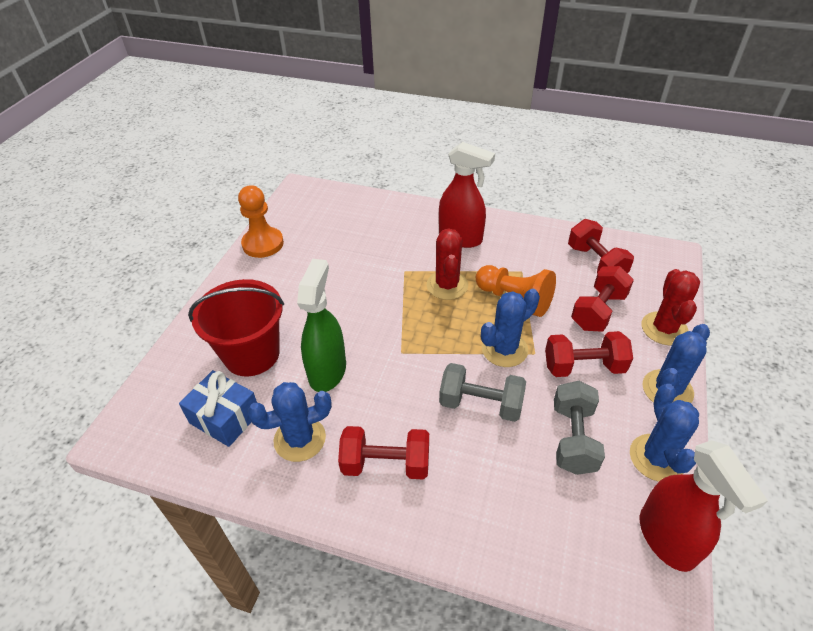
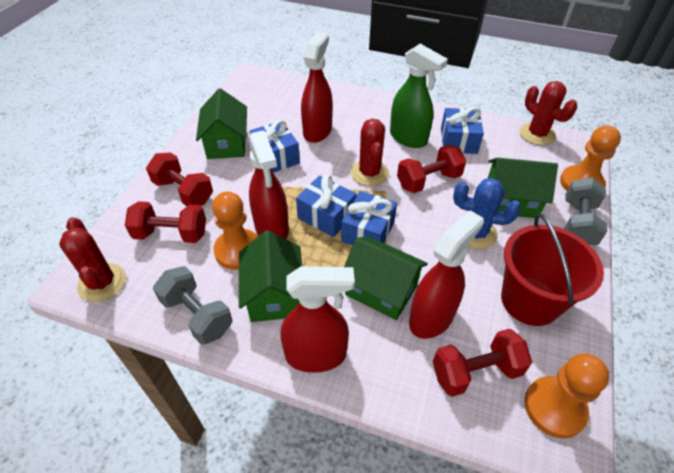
blue cactus: 4 -> 1
blue gift: 1 -> 4
green house: 0 -> 4
orange pawn: 2 -> 3
red cactus: 2 -> 3
red spray bottle: 2 -> 4

